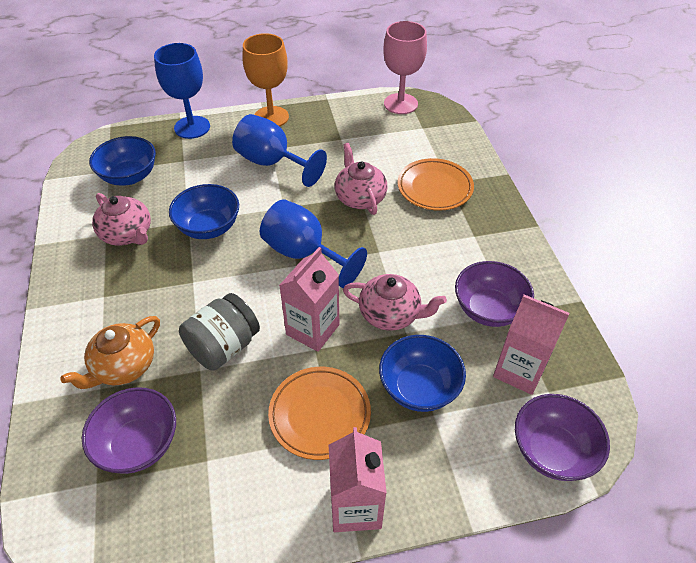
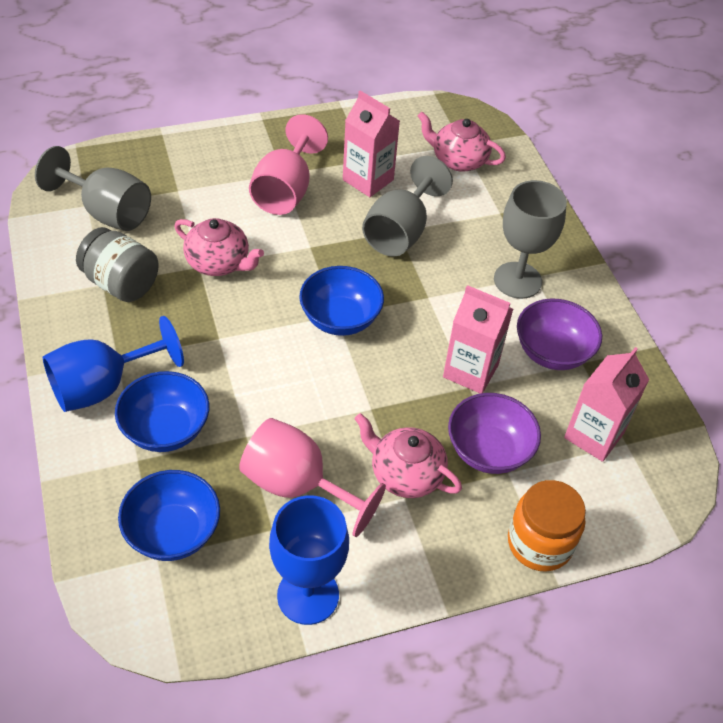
blue goblet: 3 -> 2
grey goblet: 0 -> 3
orange goblet: 1 -> 0
orange jar: 0 -> 1
orange plate: 2 -> 0
orange teapot: 1 -> 0
pink goblet: 1 -> 2
purple bowl: 3 -> 2

